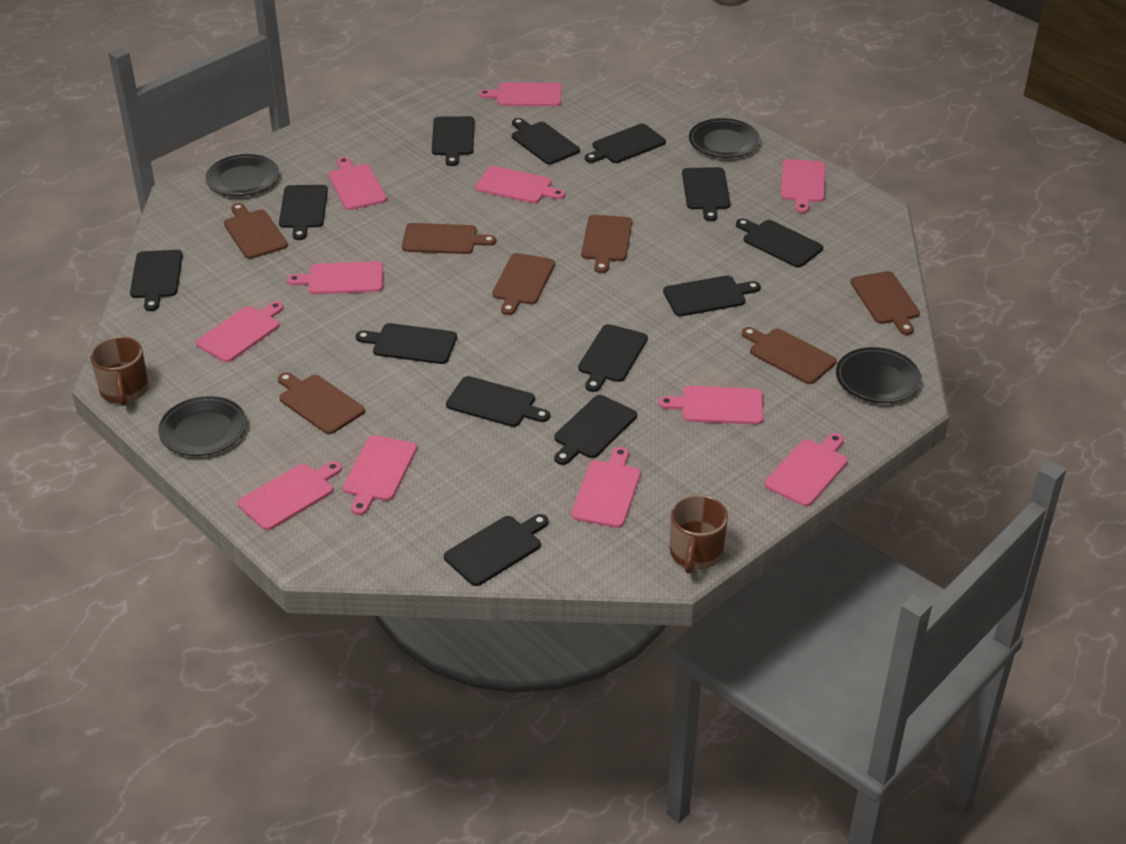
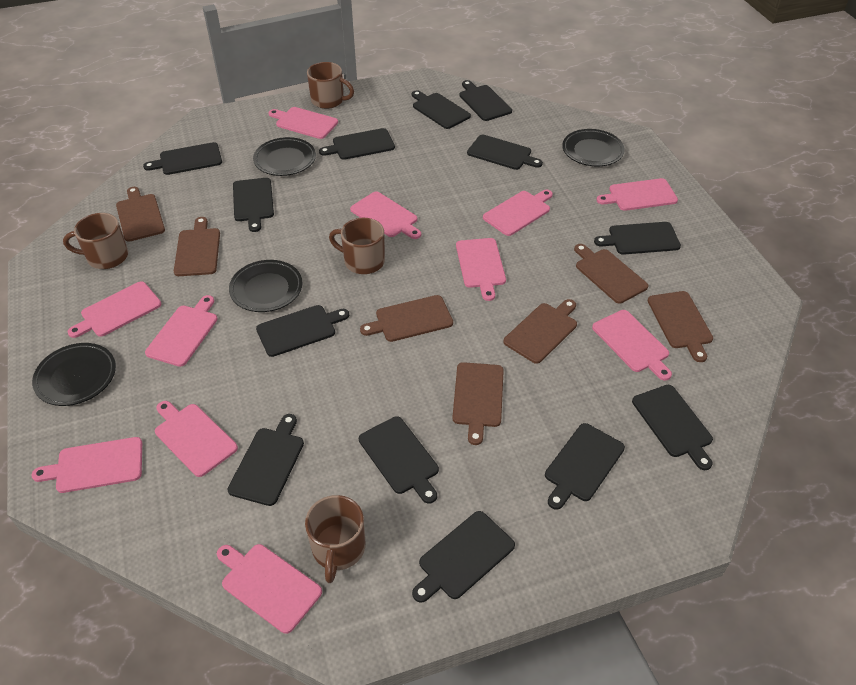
brown mug: 2 -> 4

